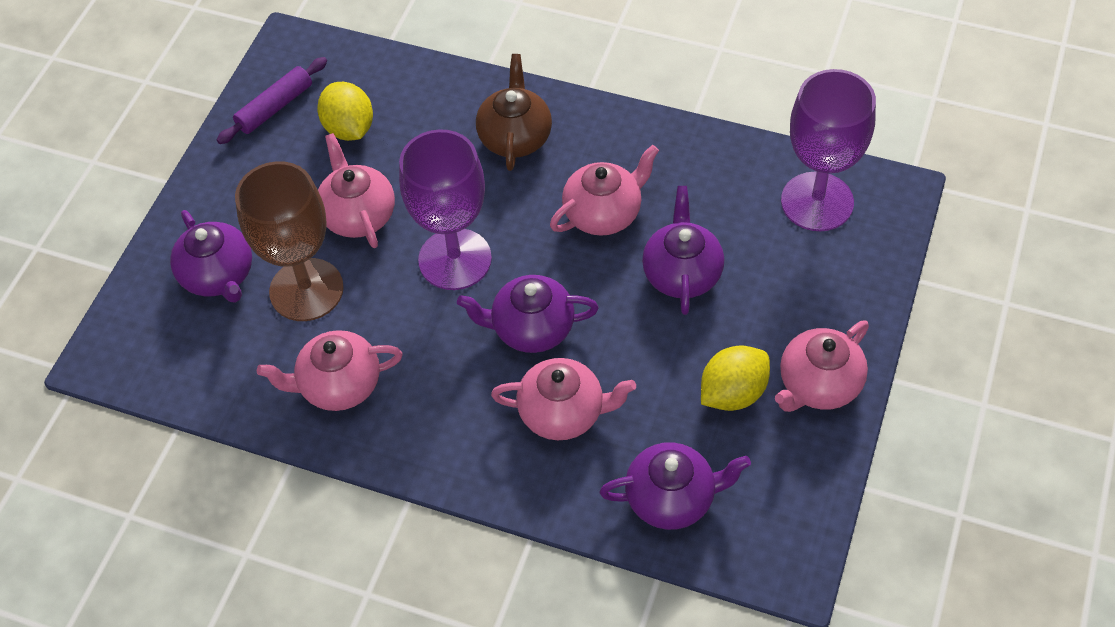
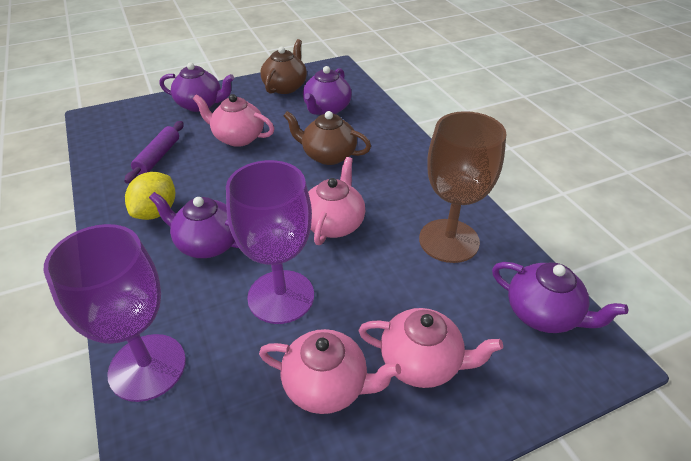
brown teapot: 1 -> 2
pink teapot: 5 -> 4
yellow lemon: 2 -> 1

